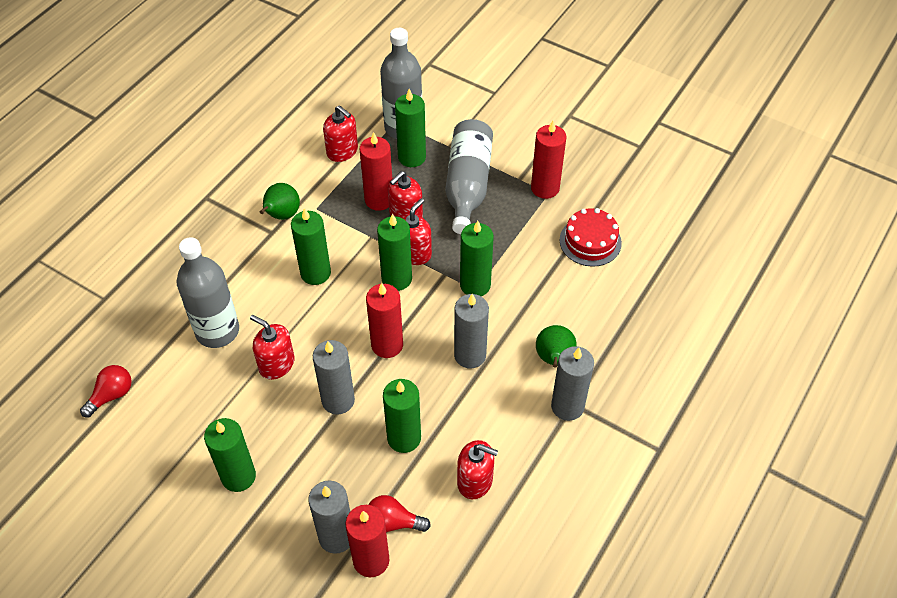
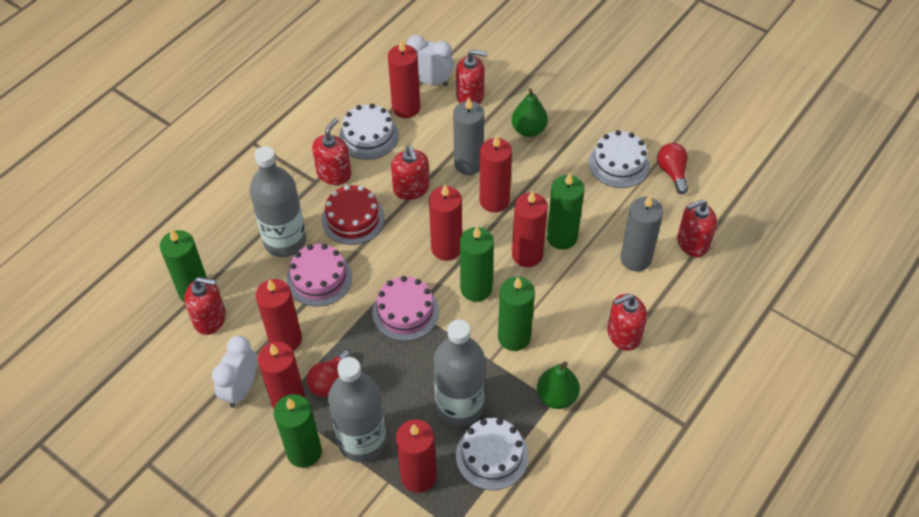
green candle: 6 -> 5
grey candle: 4 -> 2
pink cake: 0 -> 2
red candle: 4 -> 7
red soap dispenser: 5 -> 6
white cake: 0 -> 3
white clock: 0 -> 2

